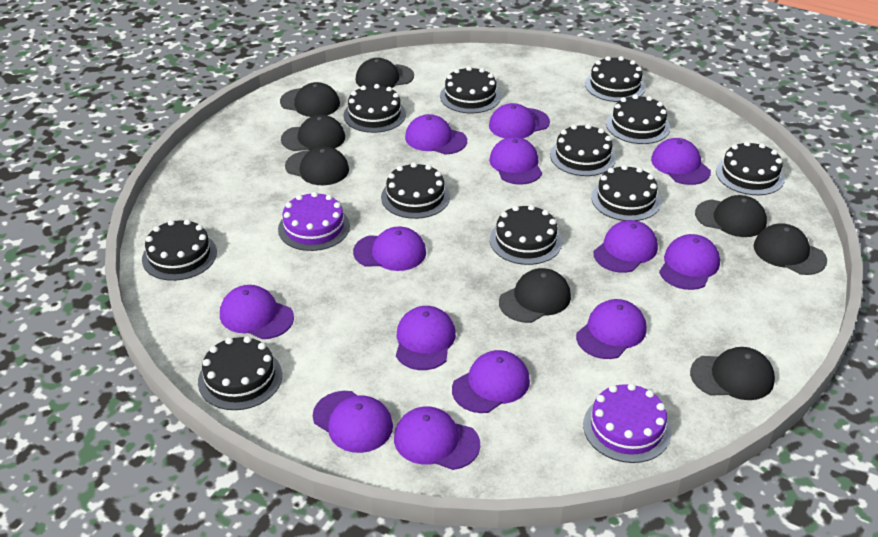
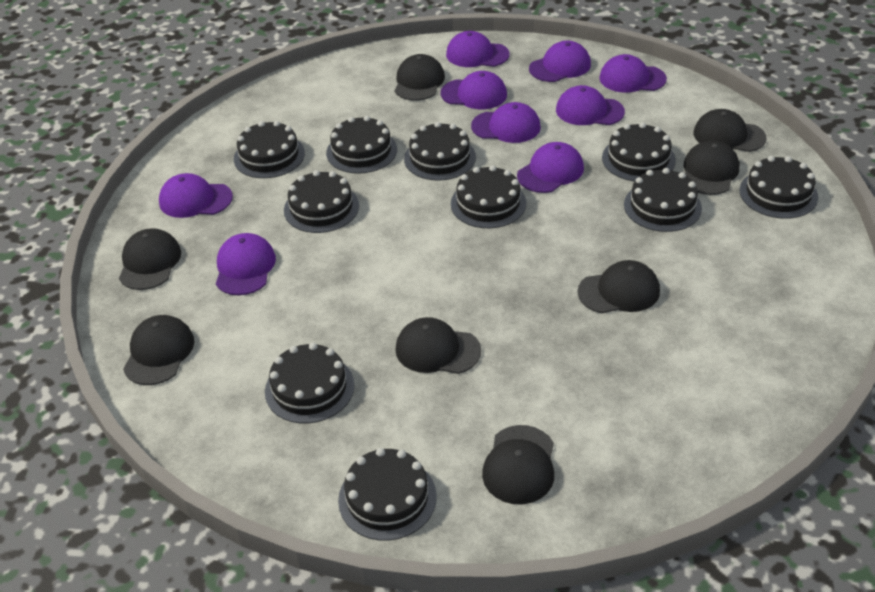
black cake: 11 -> 10
purple cake: 2 -> 0
purple cap: 13 -> 9

